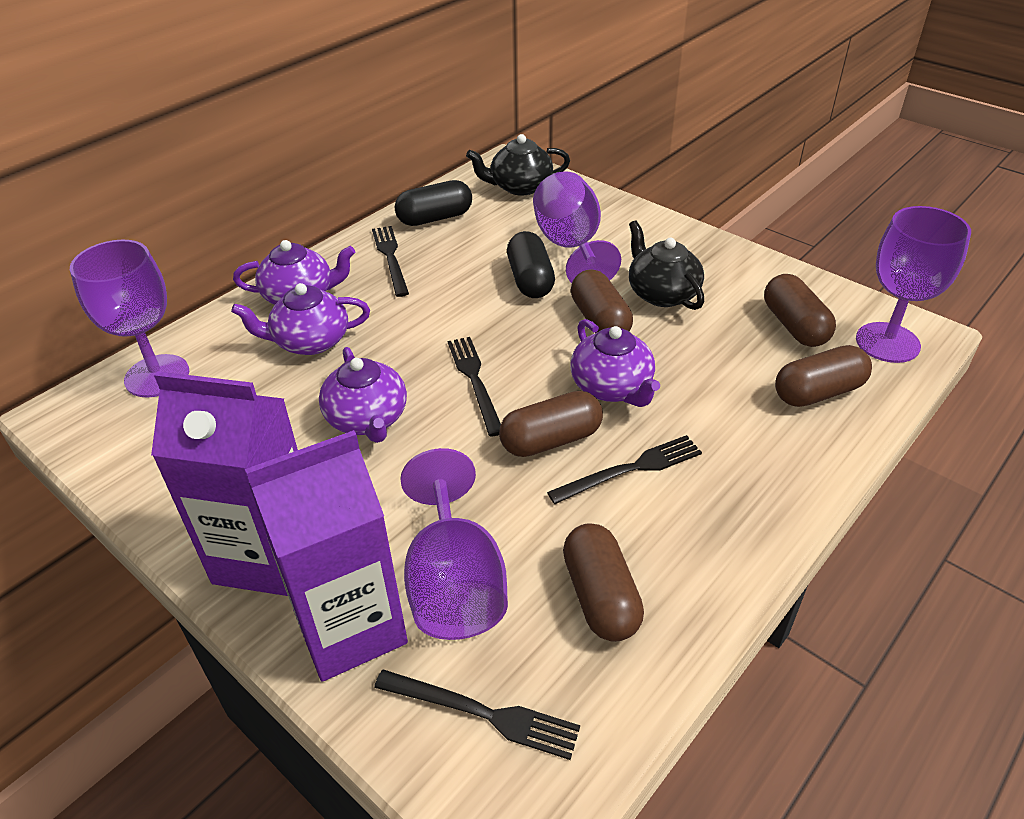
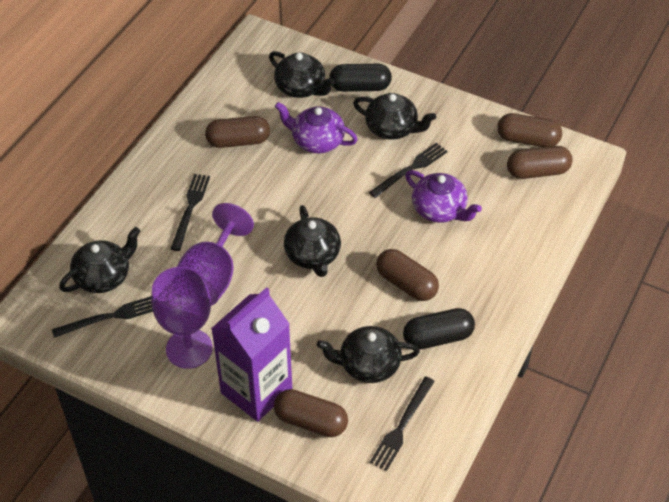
black teapot: 2 -> 5
purple carton: 2 -> 1
purple goblet: 4 -> 2
purple teapot: 4 -> 2

